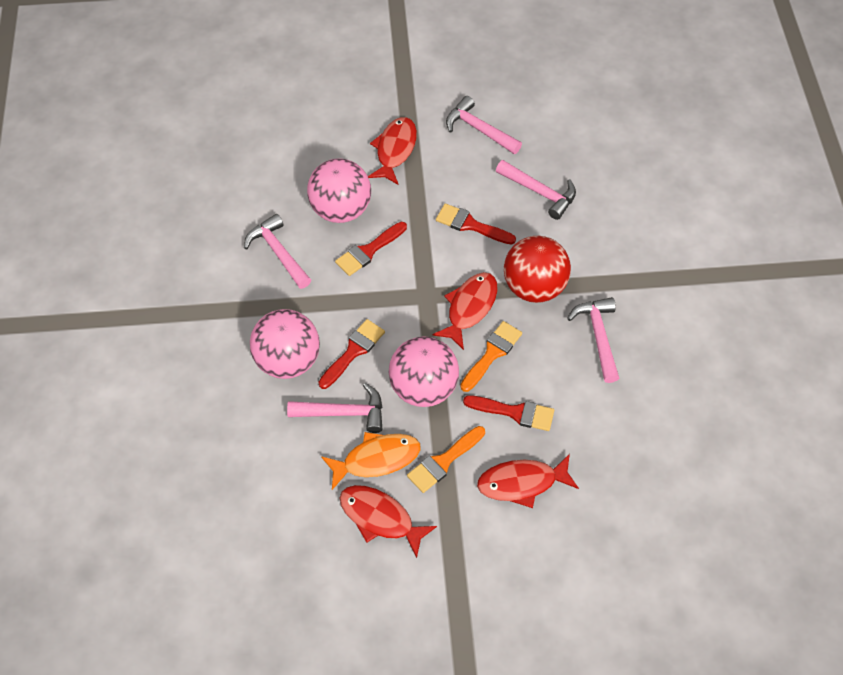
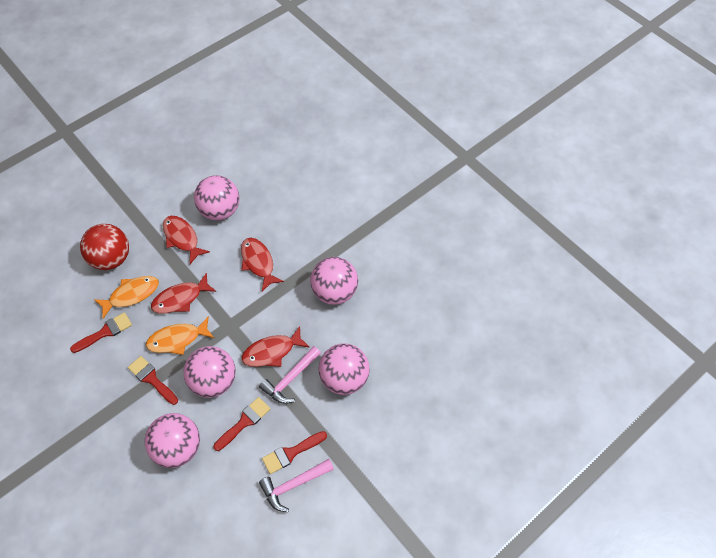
orange brush: 2 -> 0
orange fish: 1 -> 2
pink ball: 3 -> 5
pink hammer: 5 -> 2

